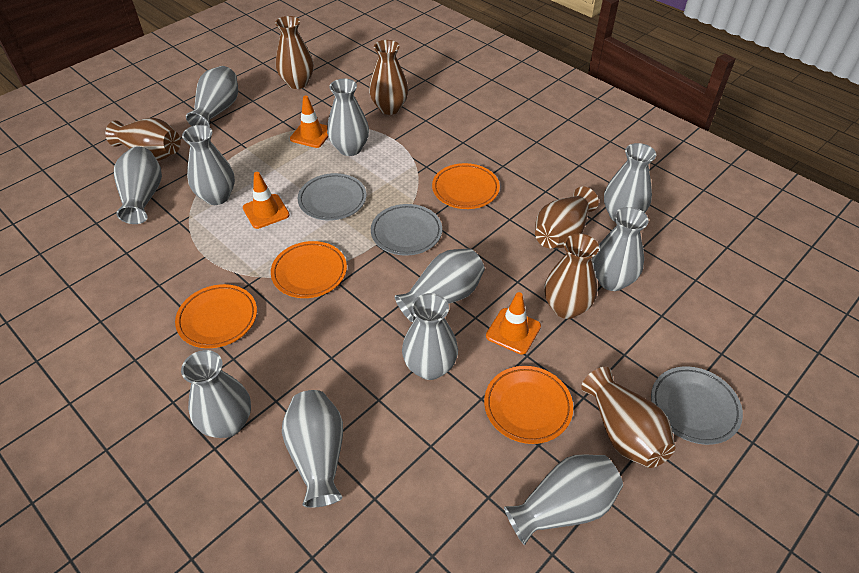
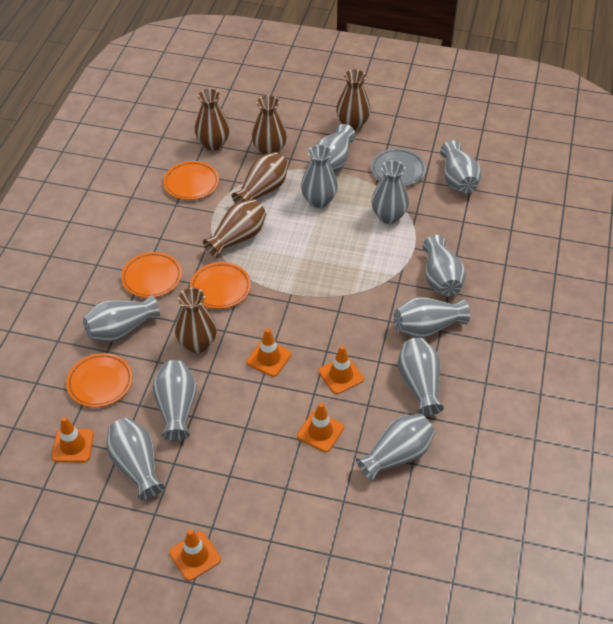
grey plate: 3 -> 1
orange traffic cone: 3 -> 5

